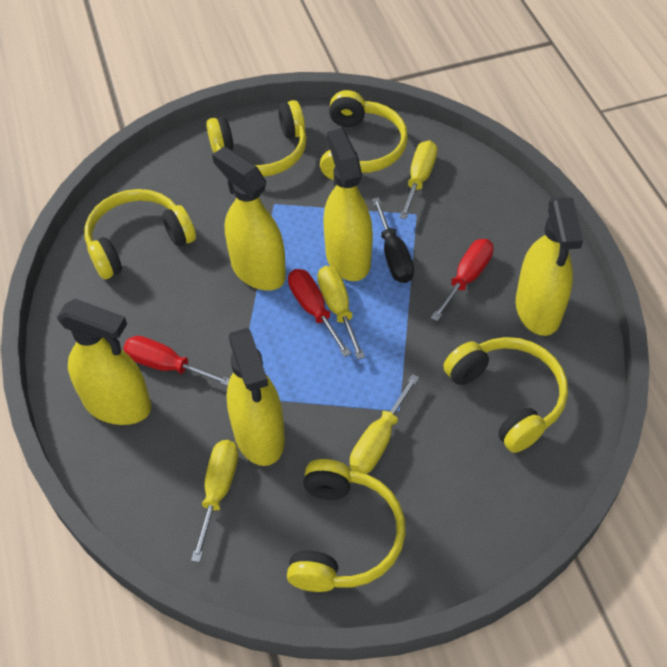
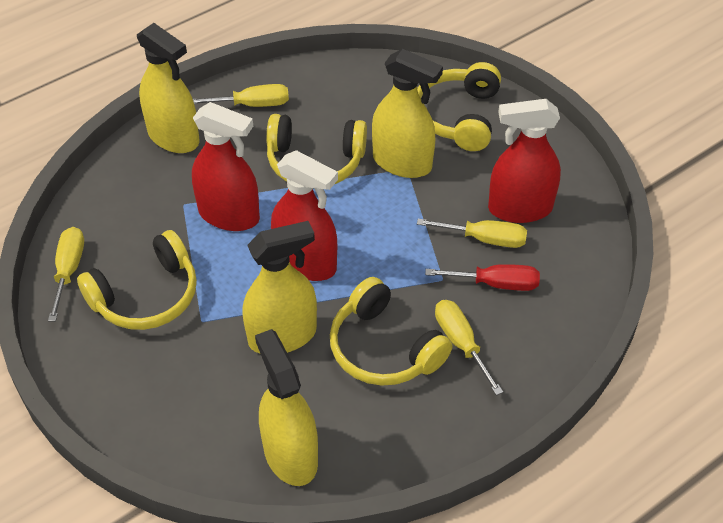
black screwdriver: 1 -> 0
red screwdriver: 3 -> 1
red spray bottle: 0 -> 3
yellow headphones: 5 -> 4
yellow spray bottle: 5 -> 4

